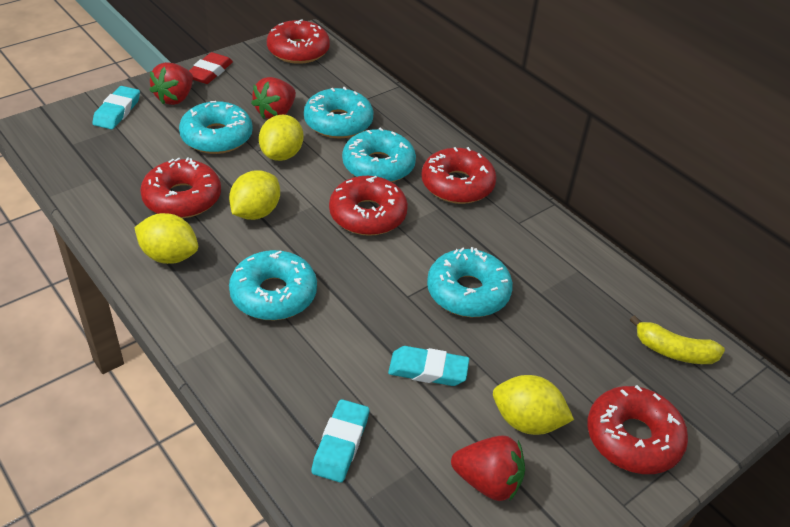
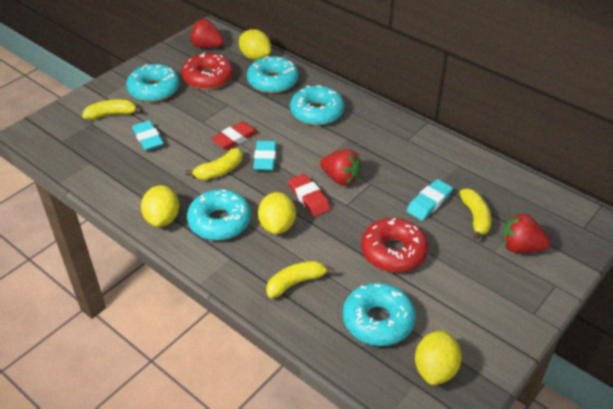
red donut: 5 -> 2
red eraser: 1 -> 2
yellow banana: 1 -> 4

